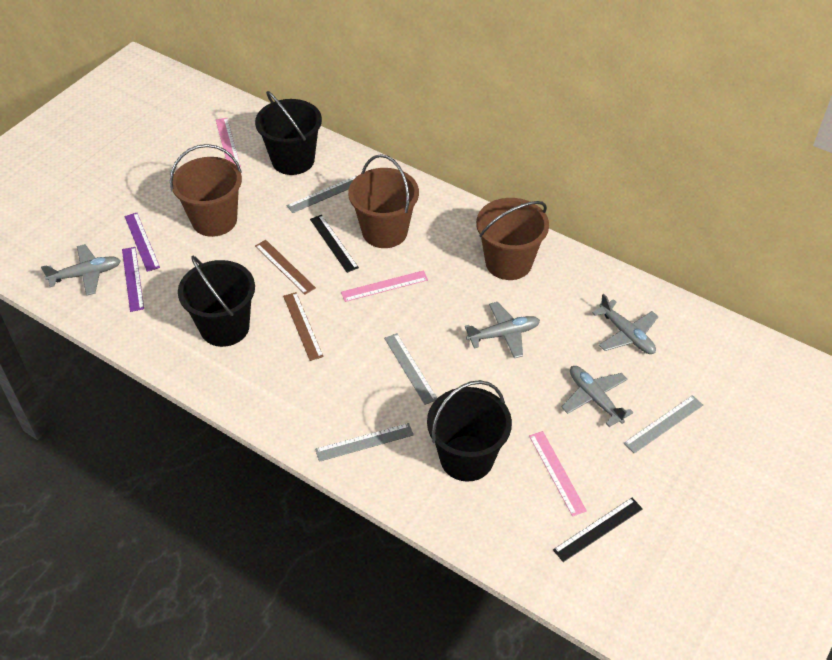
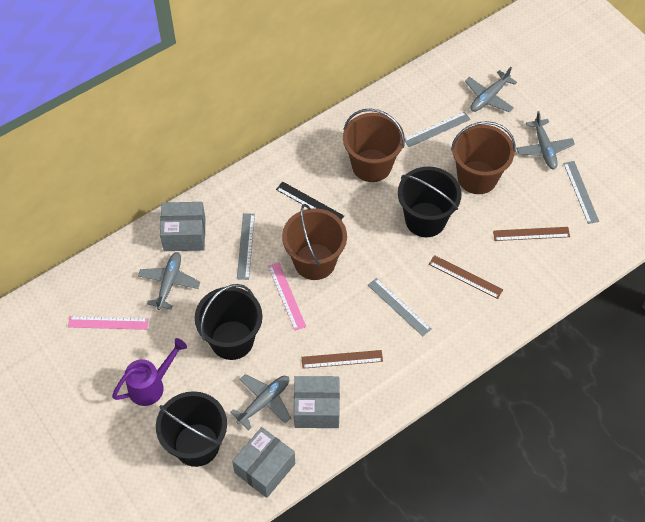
black ruler: 2 -> 1
brown ruler: 2 -> 3
grey box: 0 -> 3
pink ruler: 3 -> 2
purple ruler: 2 -> 0
purple watering can: 0 -> 1

